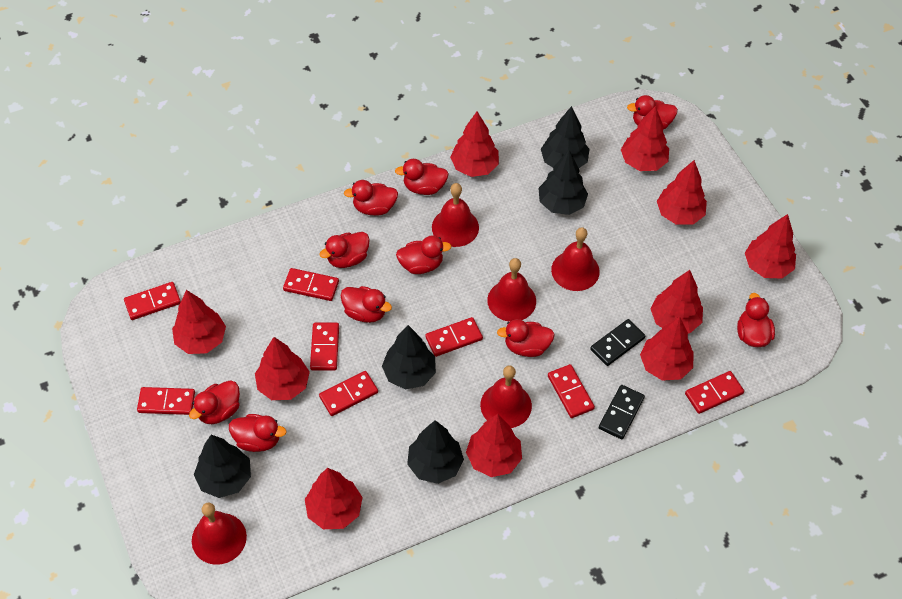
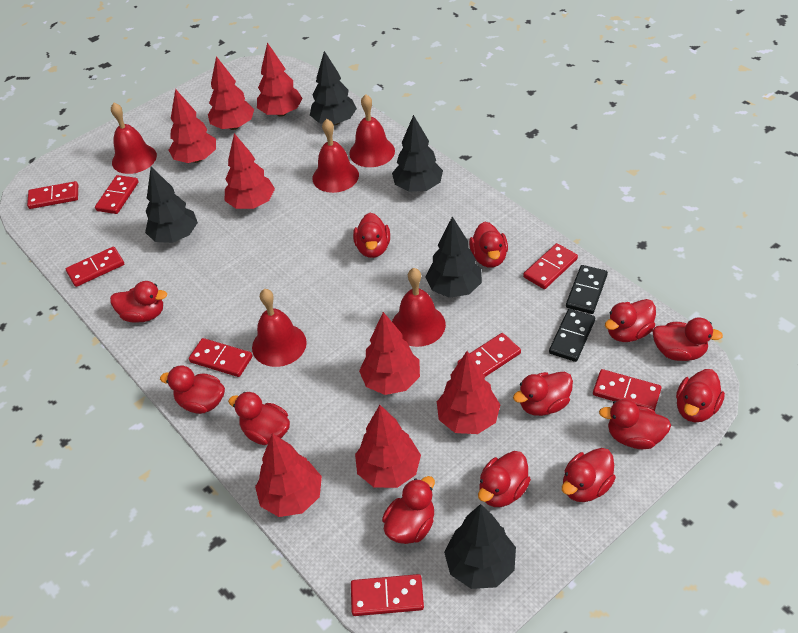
red duck: 10 -> 13
red tree: 10 -> 8

